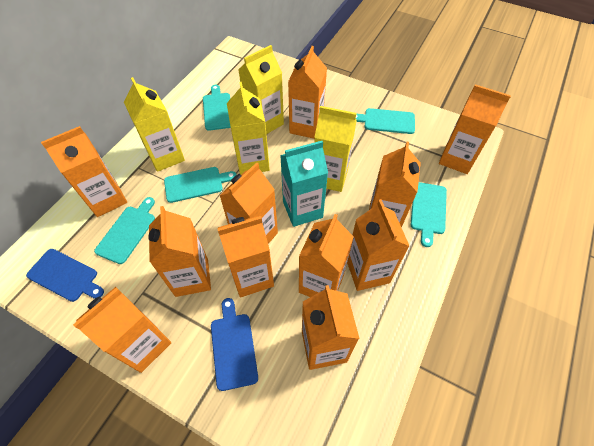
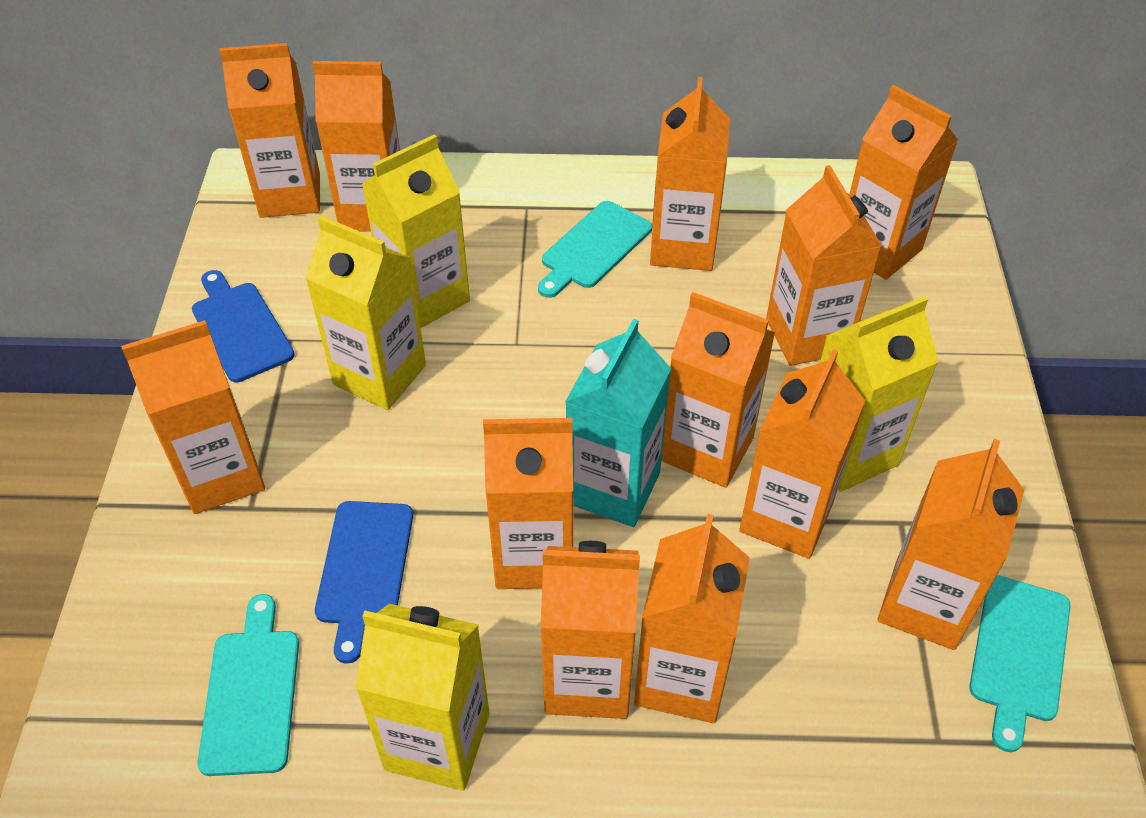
orange carton: 11 -> 12
turquoise cutting board: 5 -> 3

